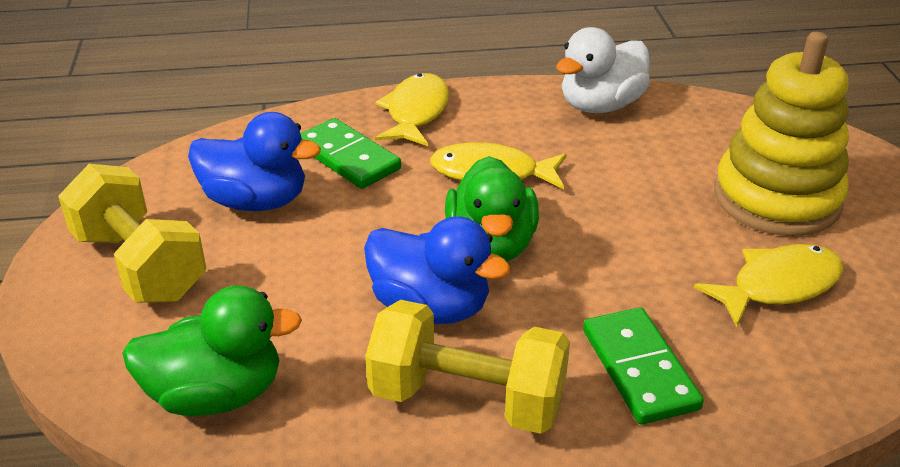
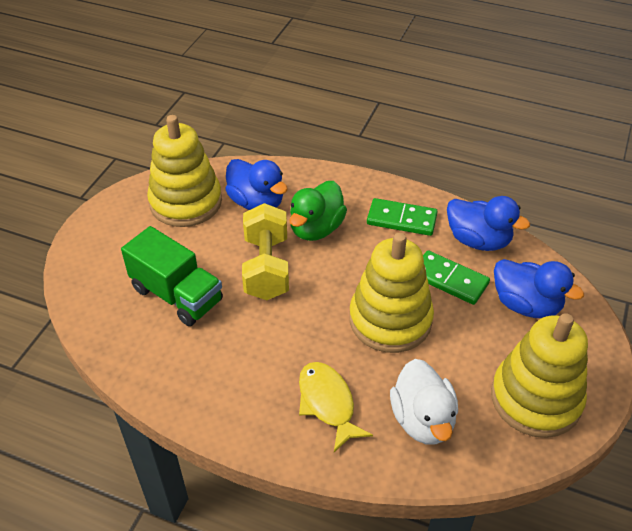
blue duck: 2 -> 3
green duck: 2 -> 1
green truck: 0 -> 1
yellow dumbbell: 2 -> 1
yellow fish: 3 -> 1
yellow stacking toy: 1 -> 3

